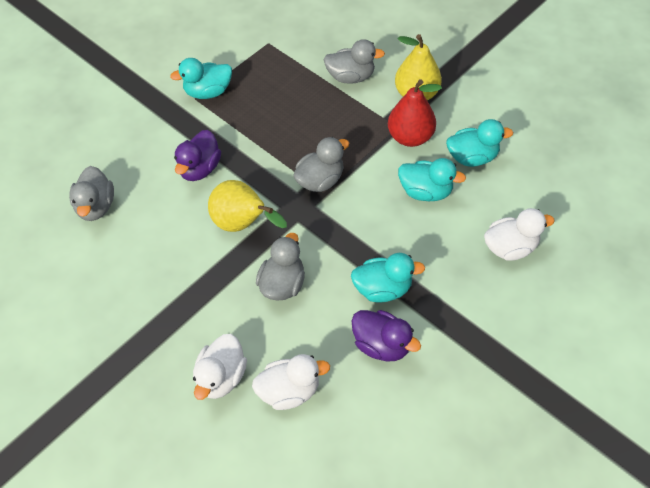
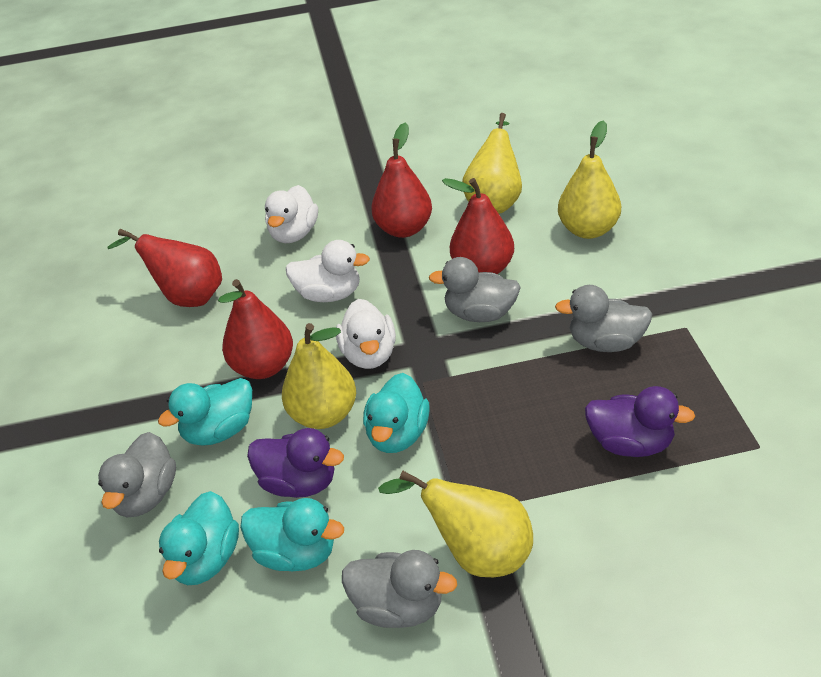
red pear: 1 -> 4
yellow pear: 2 -> 4

